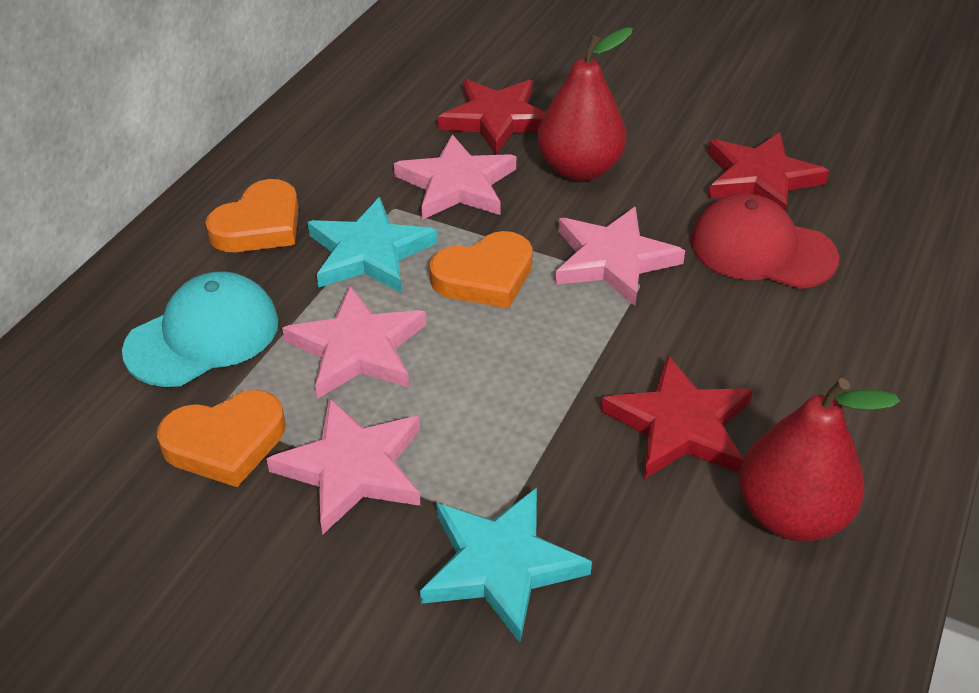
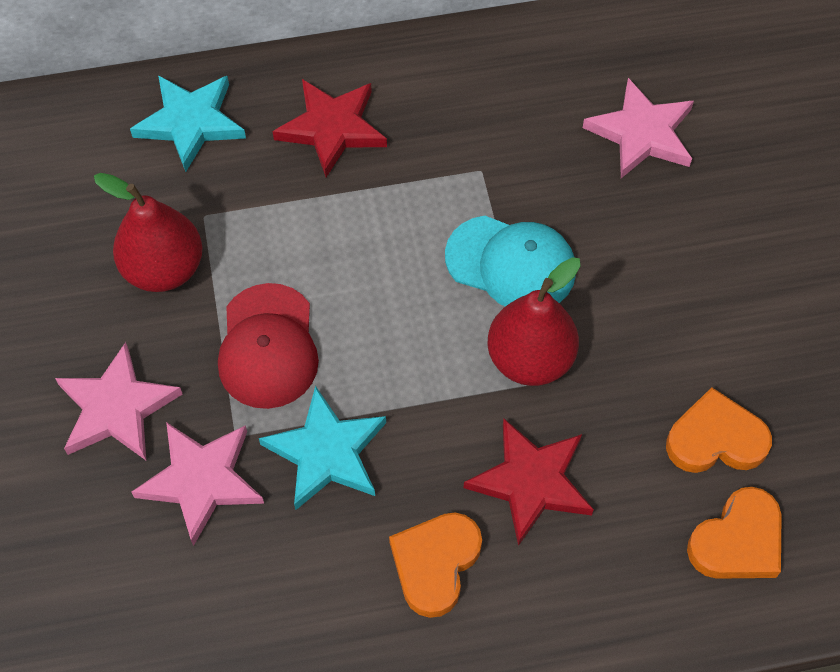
pink star: 4 -> 3
red star: 3 -> 2

